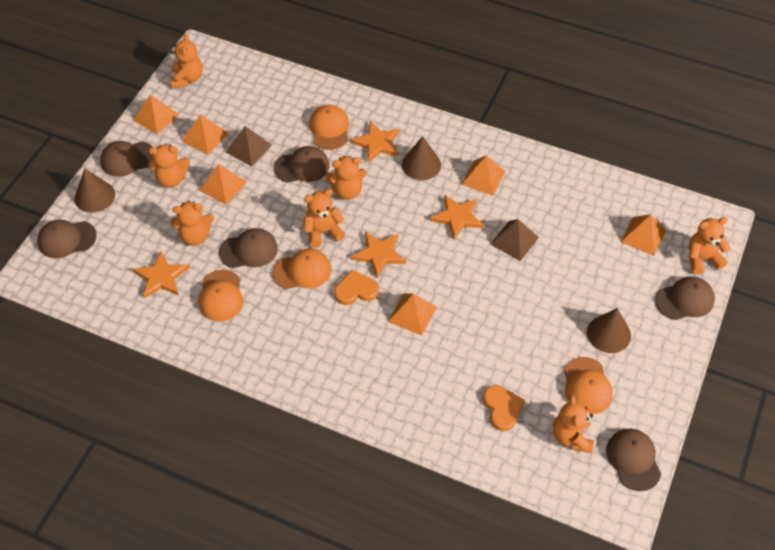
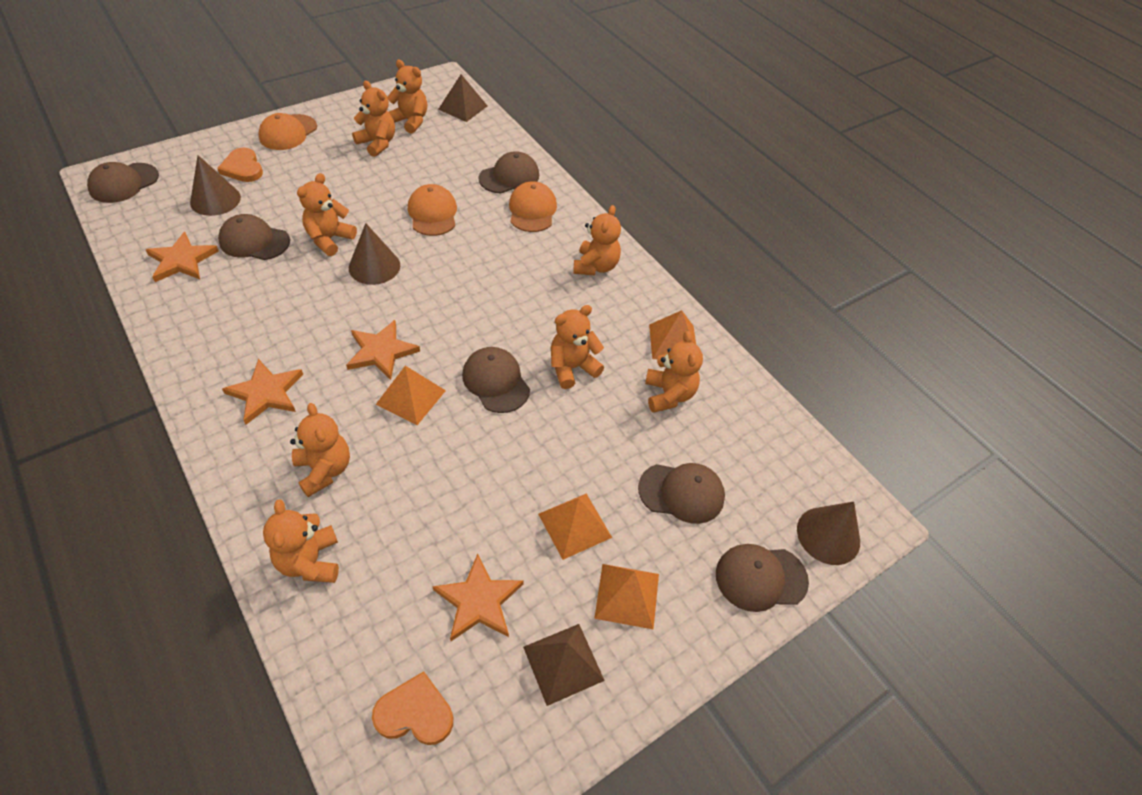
orange cap: 4 -> 3
orange pyramid: 6 -> 4
orange teddy bear: 7 -> 8

